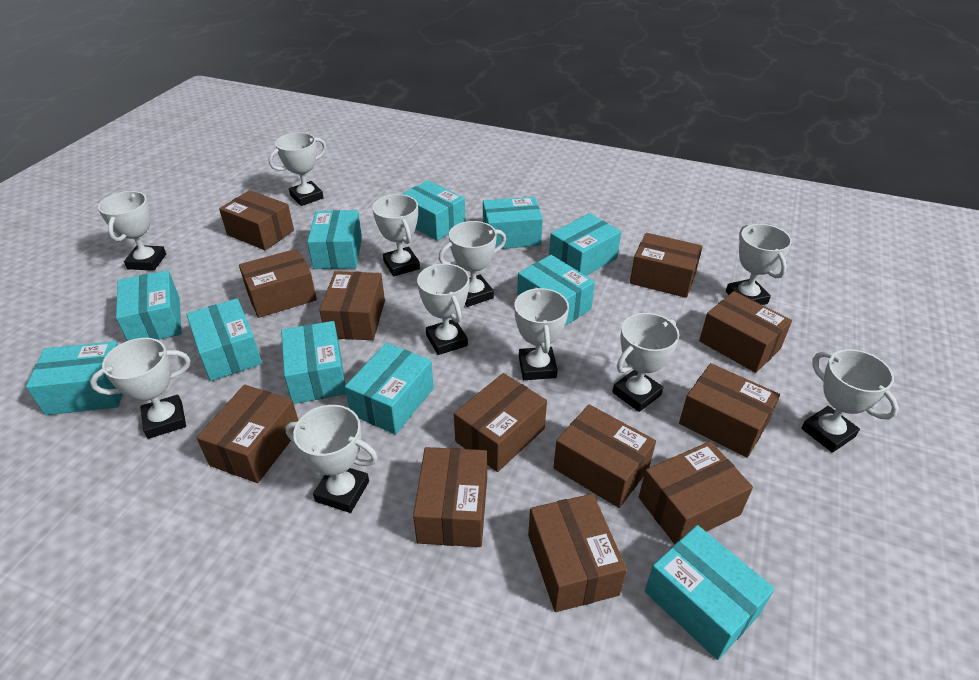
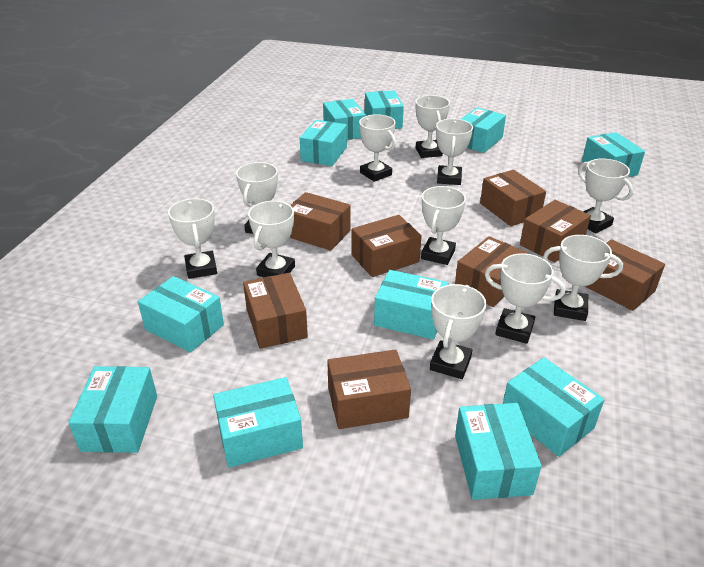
brown box: 12 -> 8

